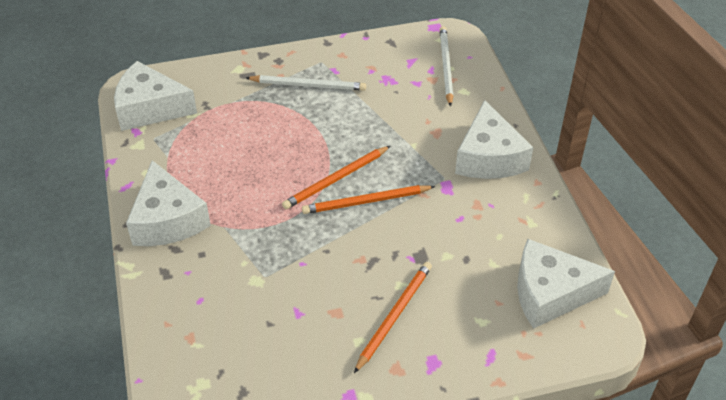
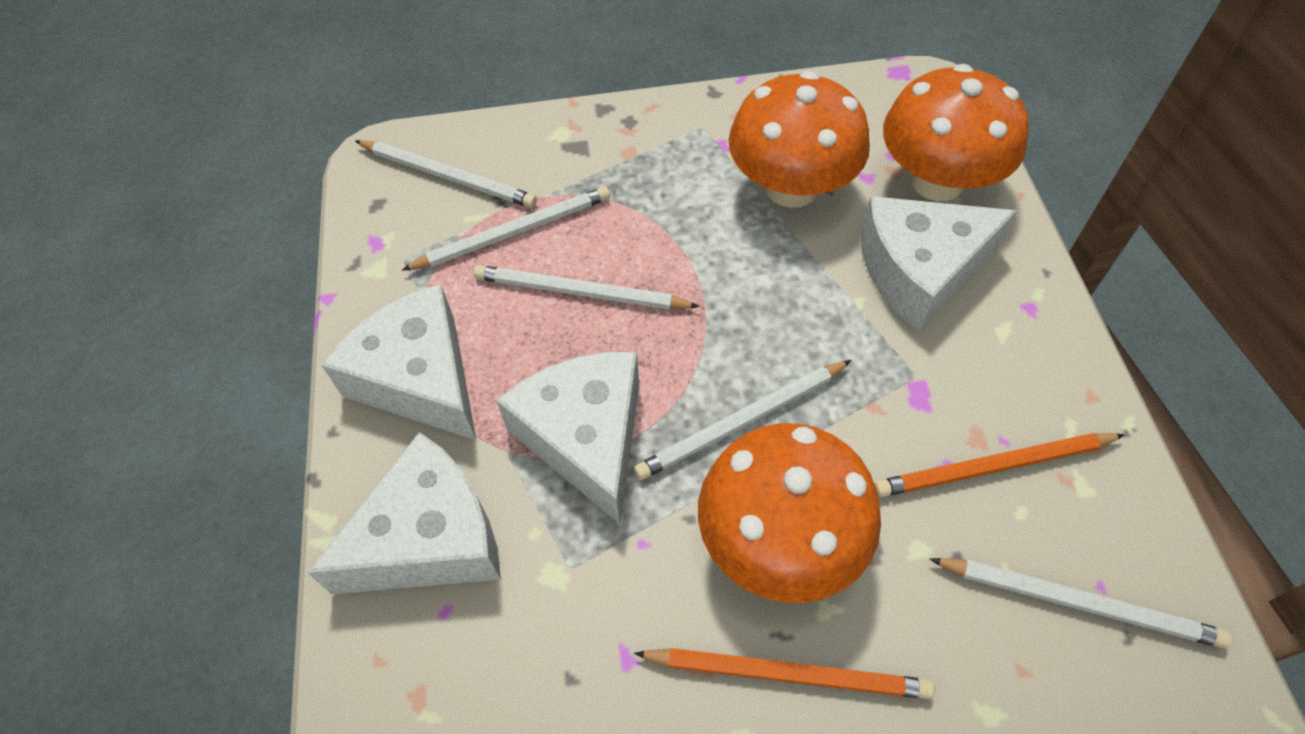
orange mushroom: 0 -> 3
orange pencil: 3 -> 2
white pencil: 2 -> 5

